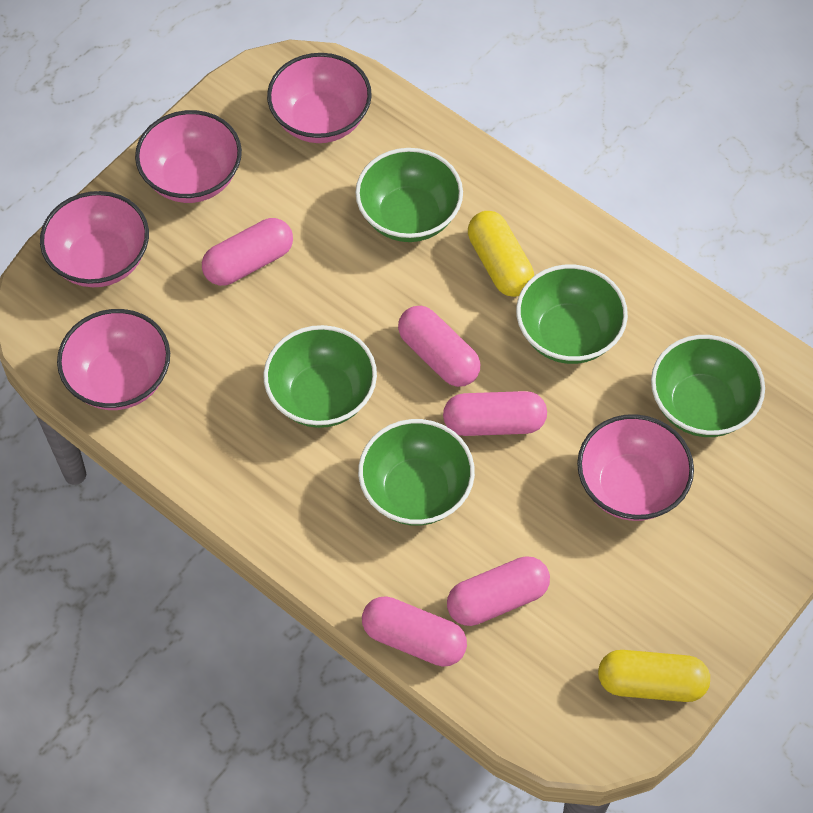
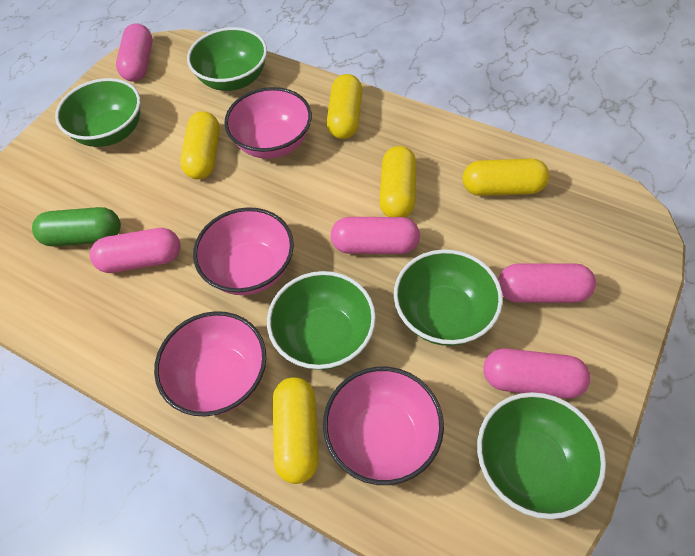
green capsule: 0 -> 1
pink bowl: 5 -> 4
yellow capsule: 2 -> 5

